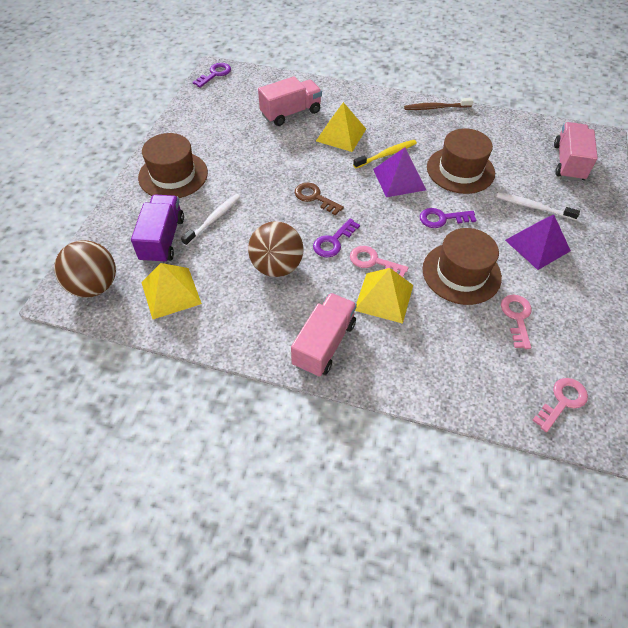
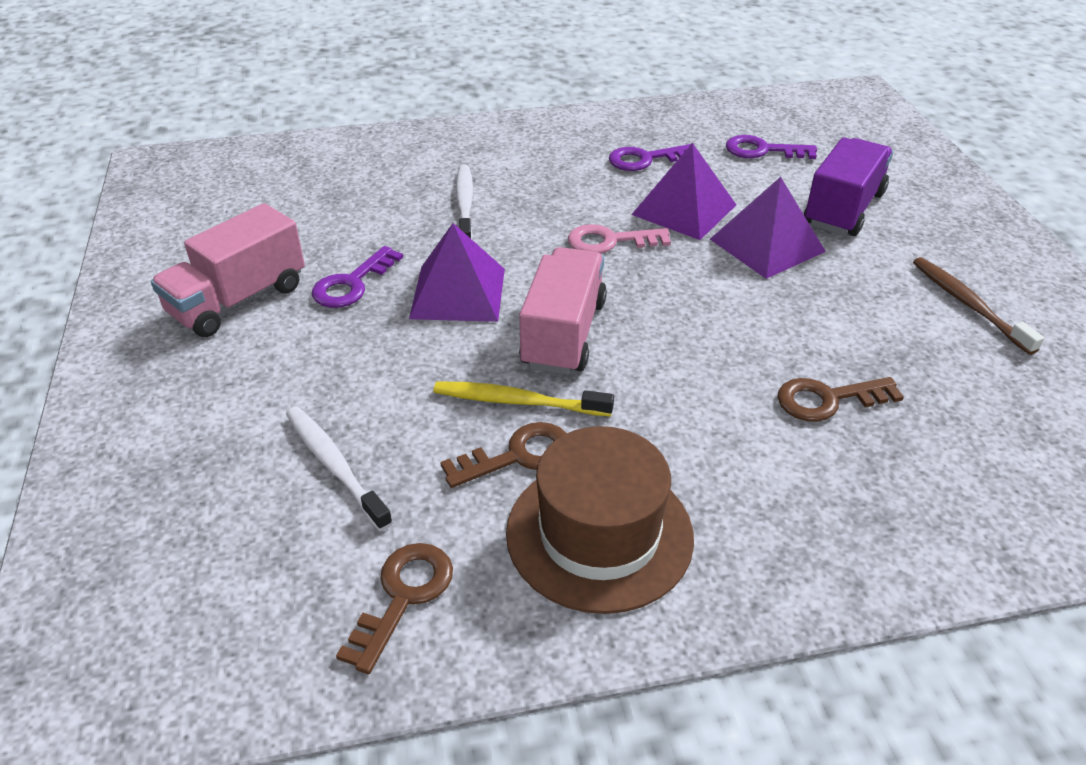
brown ball: 2 -> 0
brown hat: 3 -> 1
brown key: 1 -> 3
pink key: 3 -> 1
pink truck: 3 -> 2
purple pyramid: 2 -> 3
yellow pyramid: 3 -> 0

